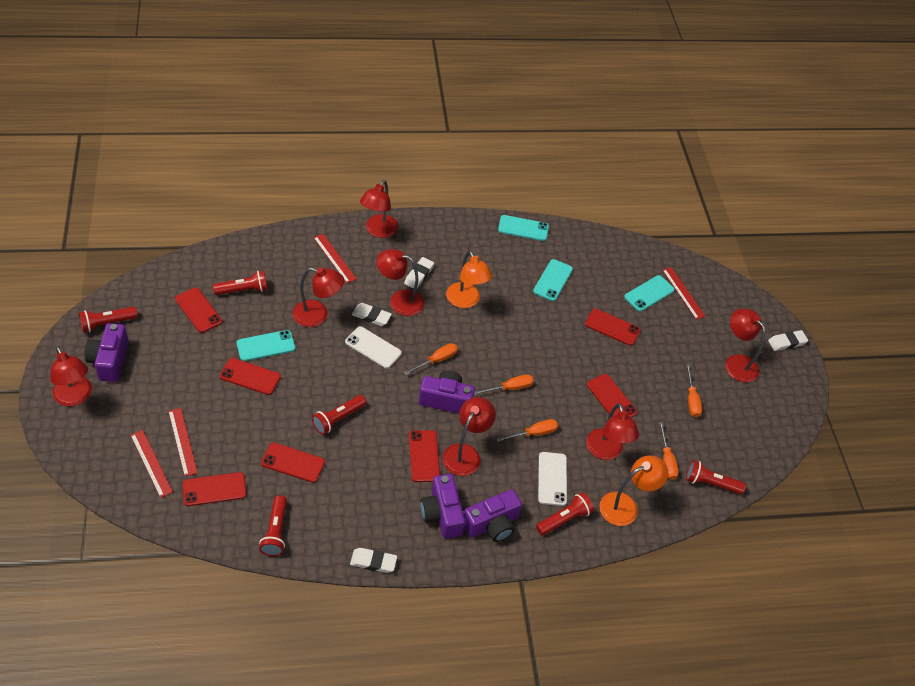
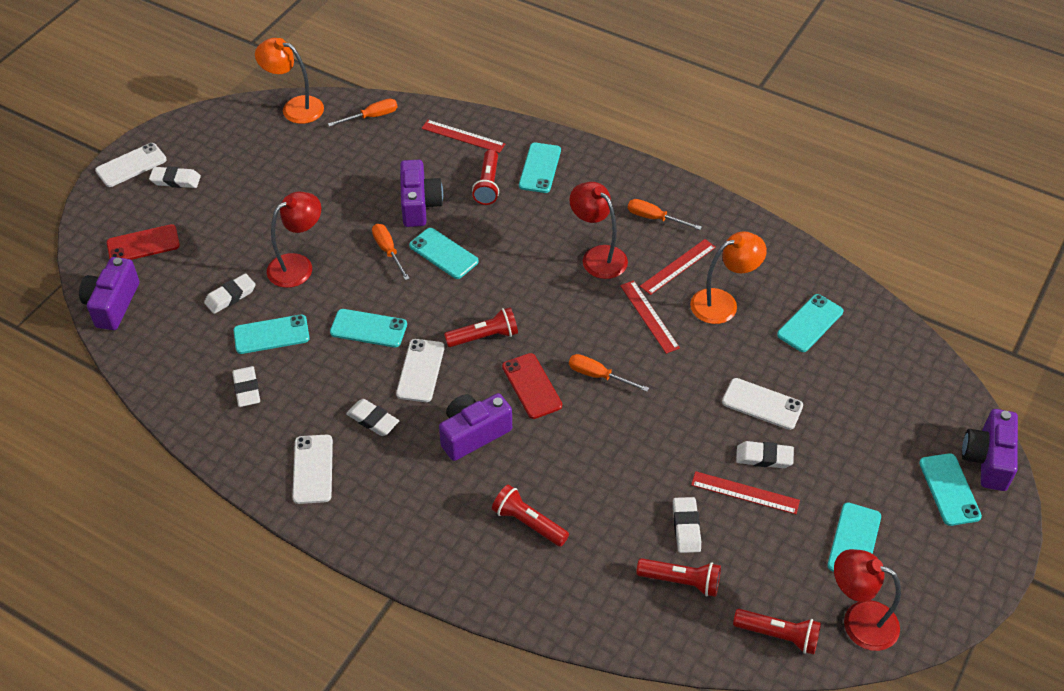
orange screwdriver: 5 -> 4
red flashlight: 6 -> 5
red lamp: 7 -> 3
red phone: 7 -> 2
turquoise phone: 4 -> 7
white eraser: 4 -> 6
white phone: 2 -> 4

